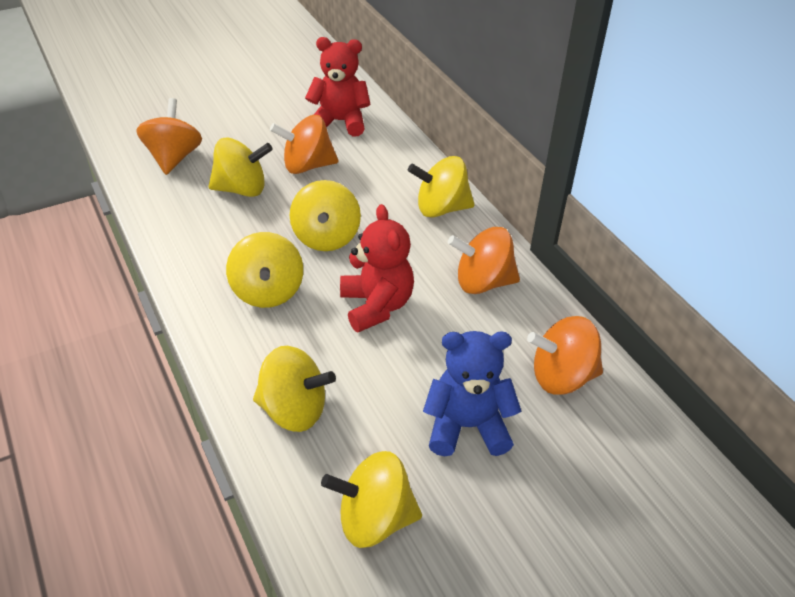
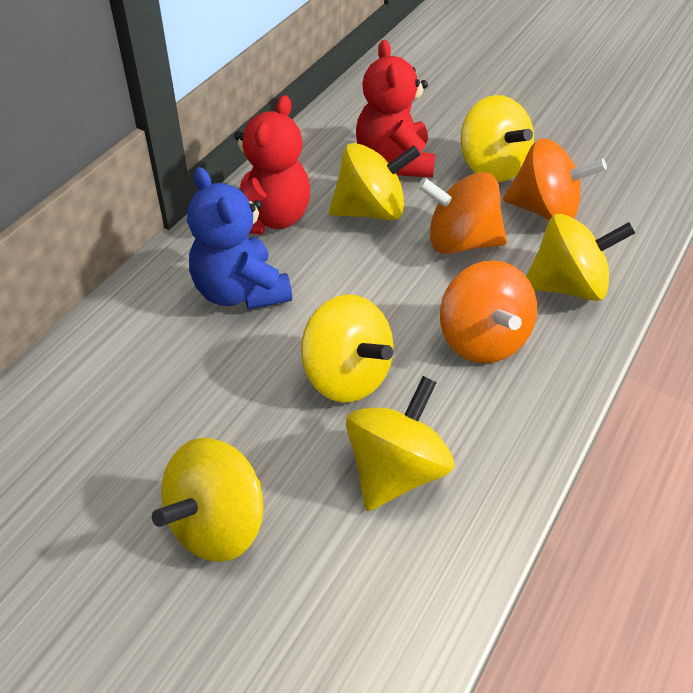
orange spinning top: 4 -> 3

